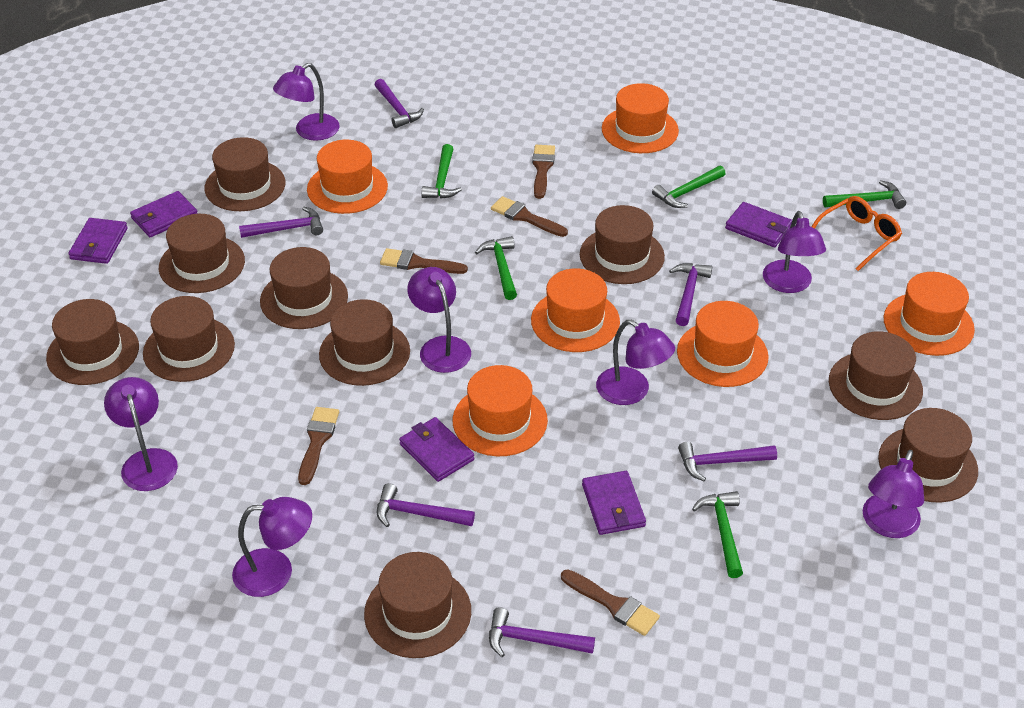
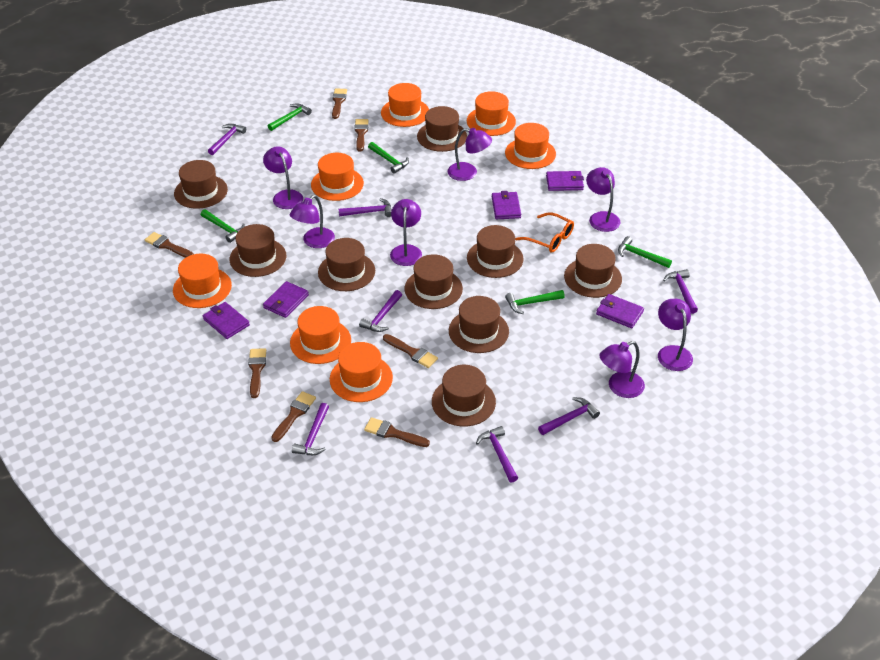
brown brush: 5 -> 7
brown hat: 10 -> 9
orange hat: 6 -> 7
purple hammer: 6 -> 7

